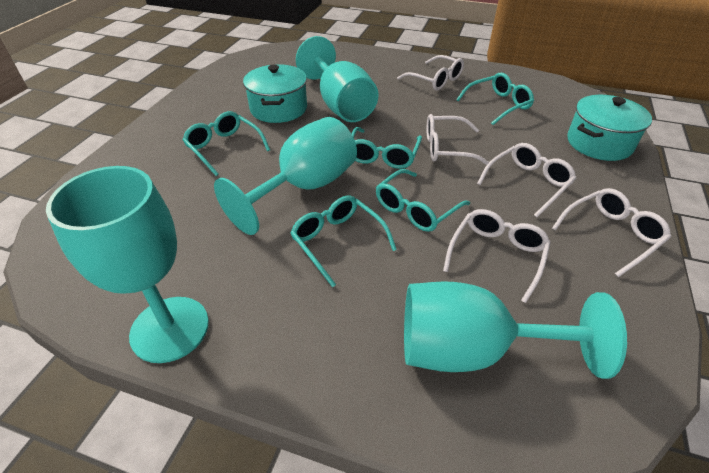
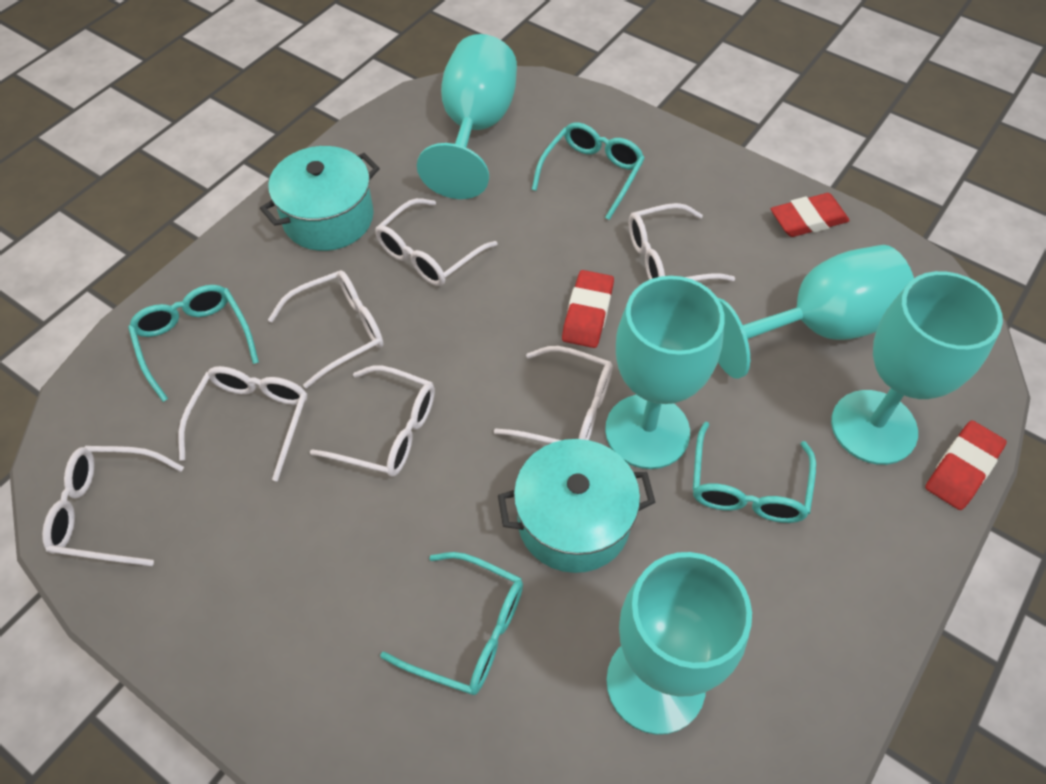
red eraser: 0 -> 3
turquoise glasses: 5 -> 4
turquoise goblet: 4 -> 5
white glasses: 5 -> 7

